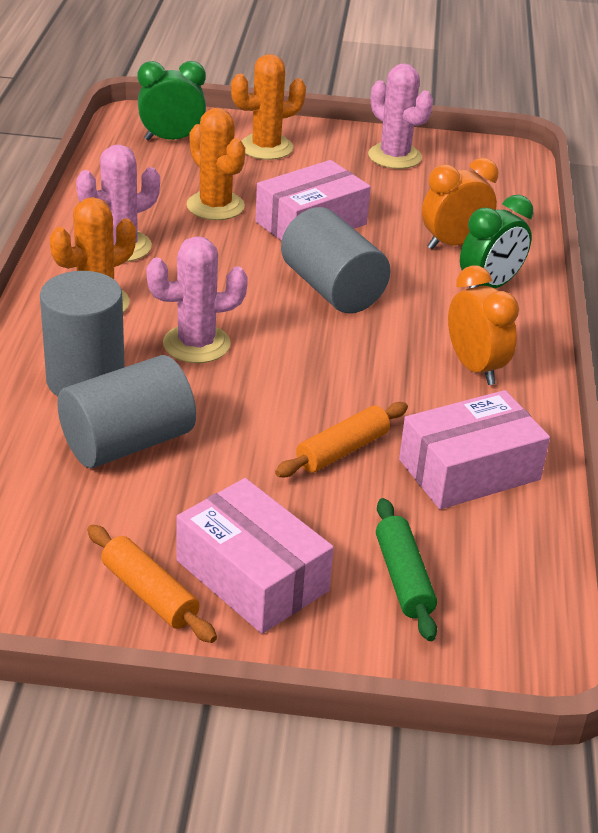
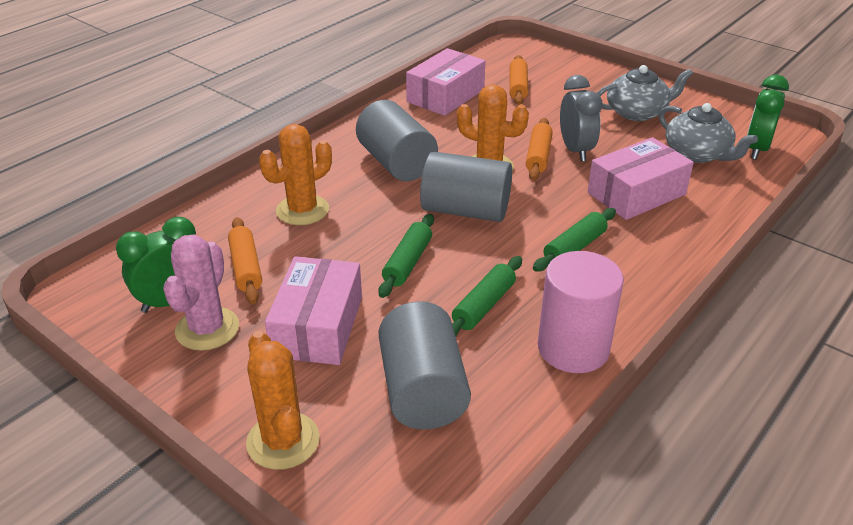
green rolling pin: 1 -> 3
grey clock: 0 -> 1
grey teapot: 0 -> 2
orange clock: 2 -> 0
orange rolling pin: 2 -> 3
pink cactus: 3 -> 1
pink cylinder: 0 -> 1

